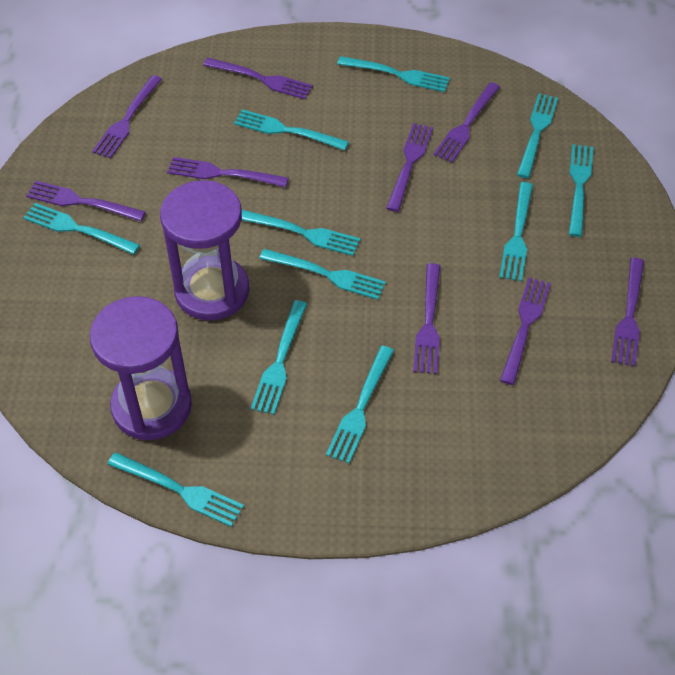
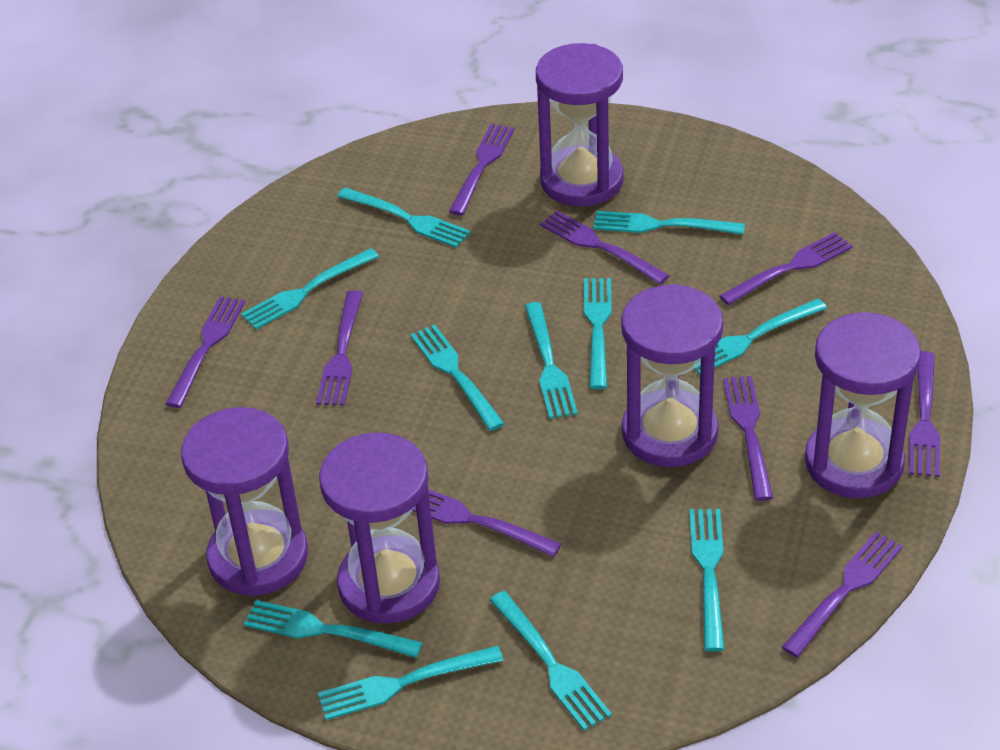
purple hourglass: 2 -> 5

